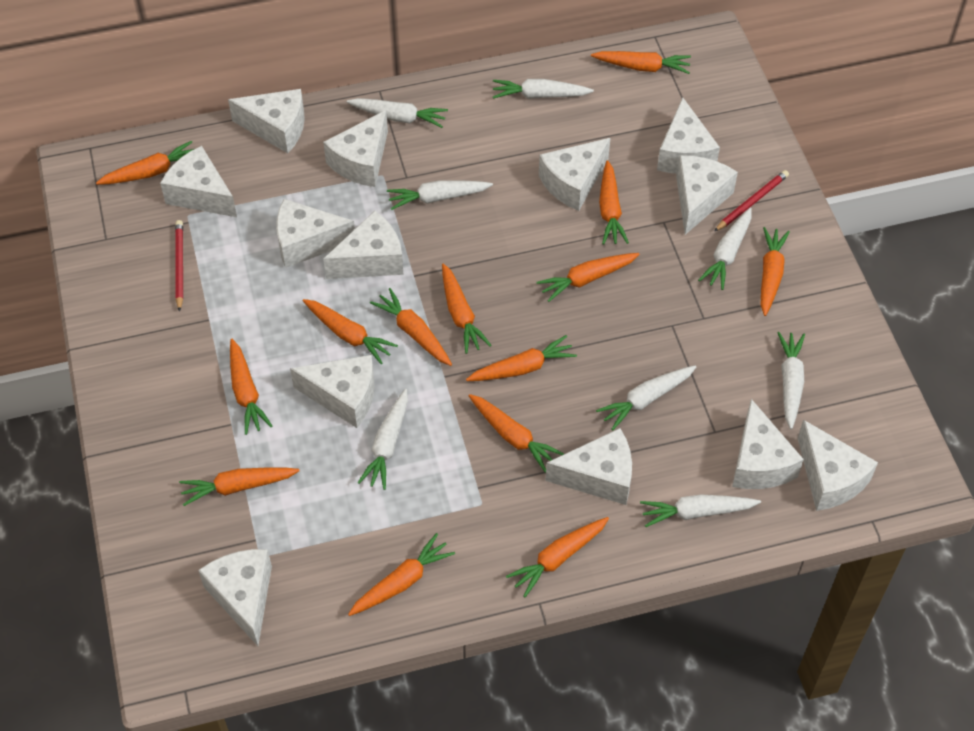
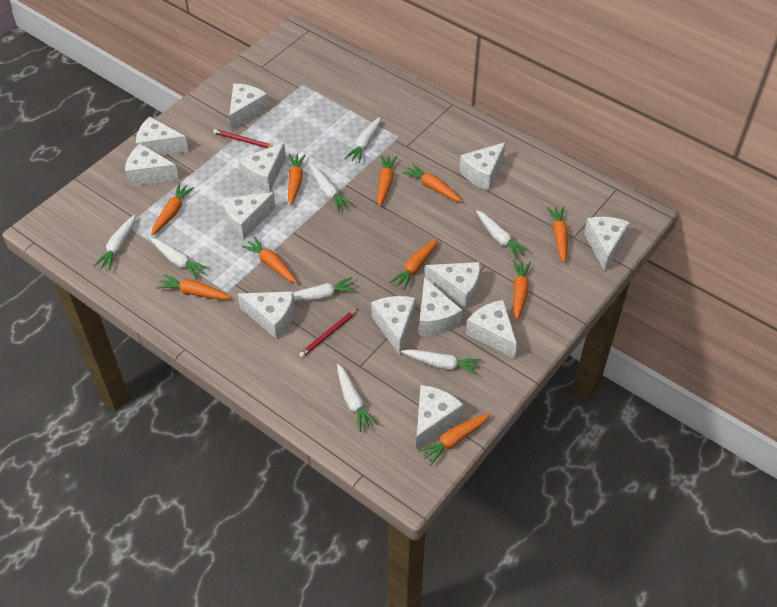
orange carrot: 14 -> 10

